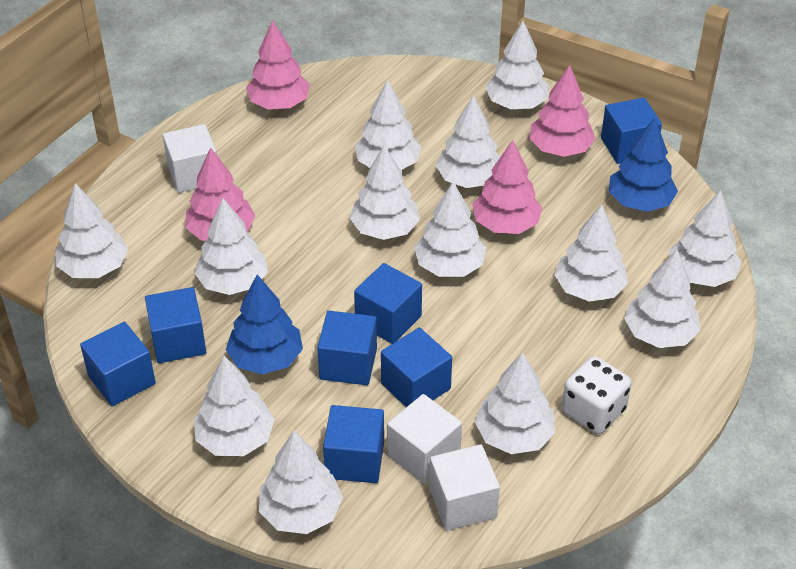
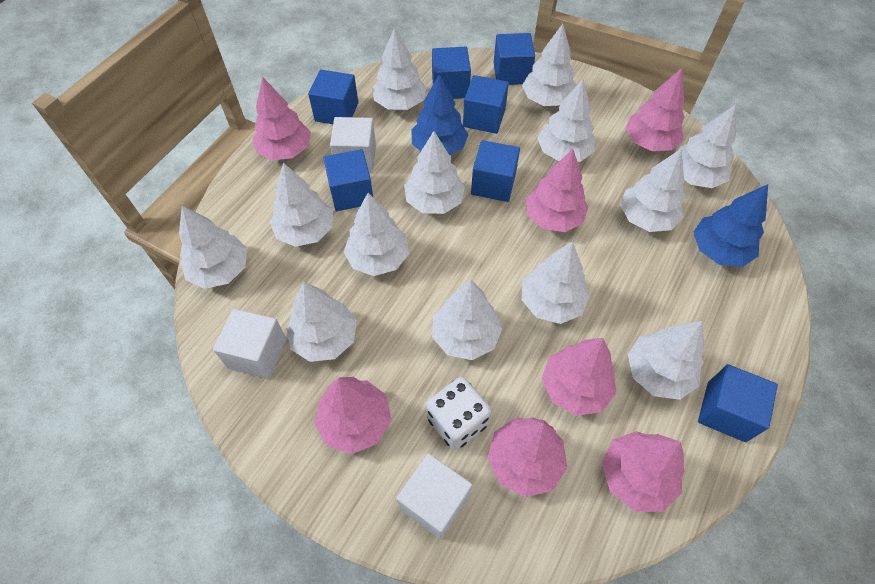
pink tree: 4 -> 7

